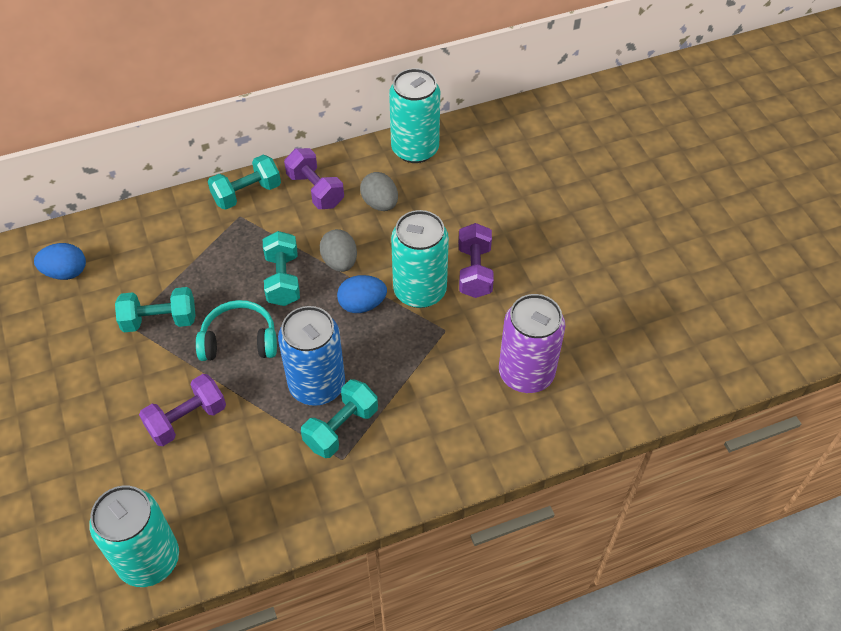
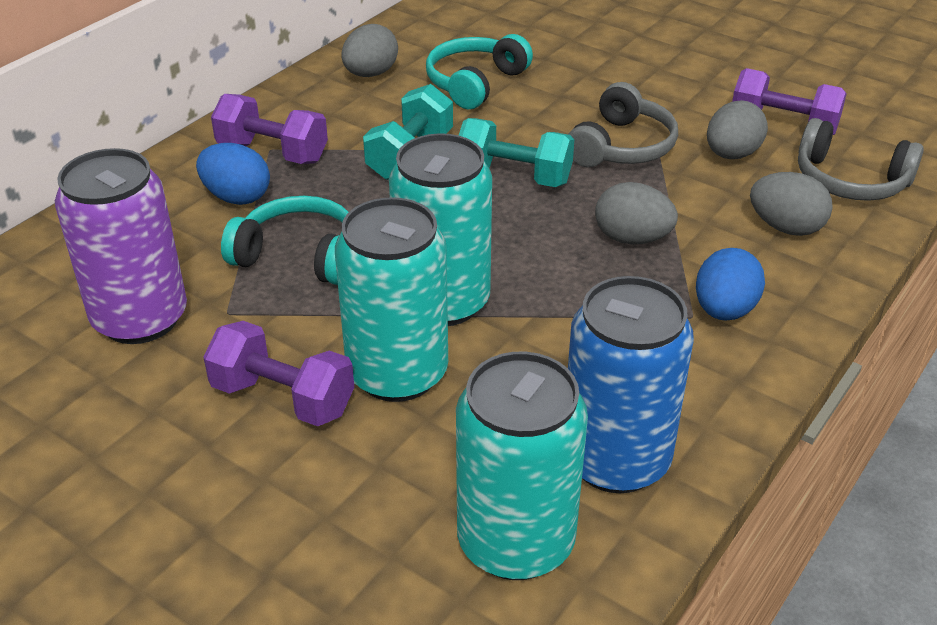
grey egg: 2 -> 4
grey headphones: 0 -> 2
turquoise dumbbell: 4 -> 2
turquoise headphones: 1 -> 2

